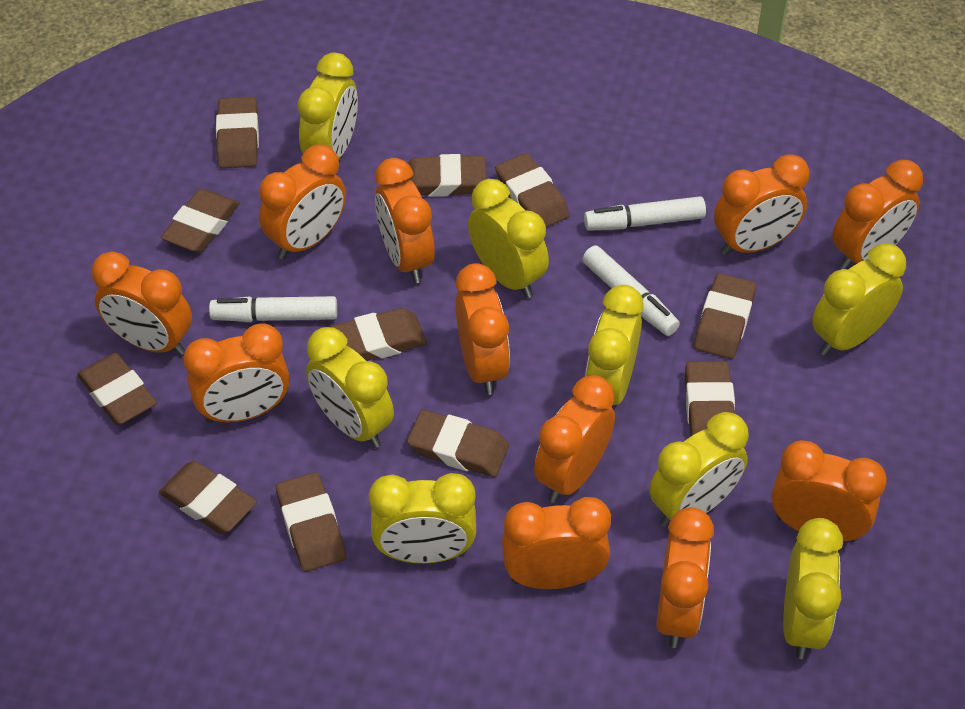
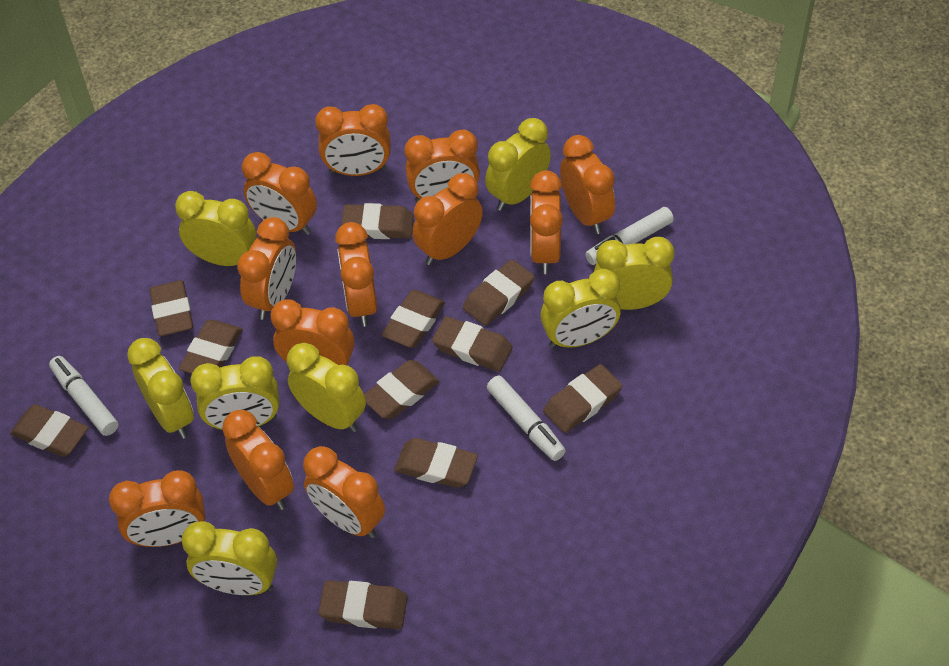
orange clock: 11 -> 12

